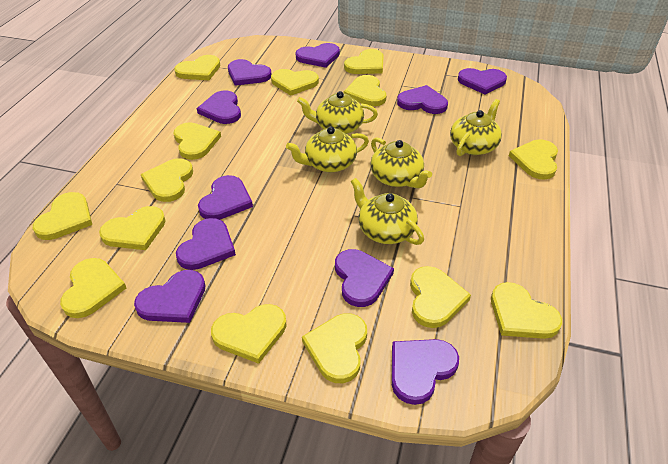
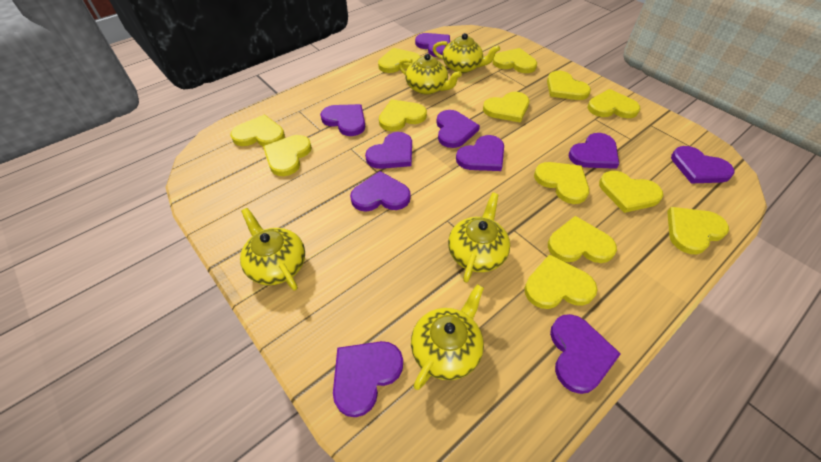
yellow heart: 14 -> 13

